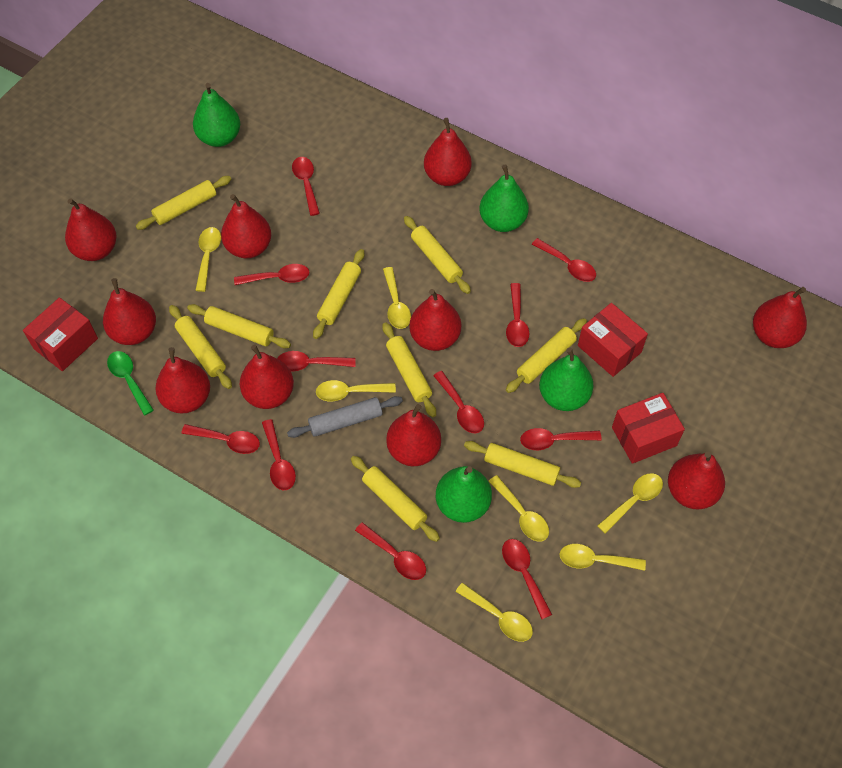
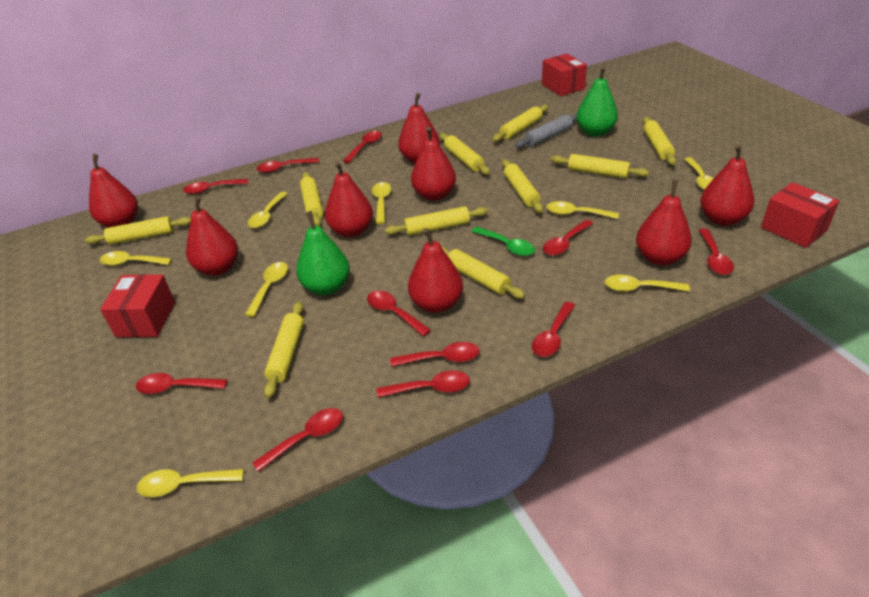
green pear: 4 -> 2
red pear: 10 -> 8
yellow rolling pin: 9 -> 10
yellow spoon: 7 -> 8

